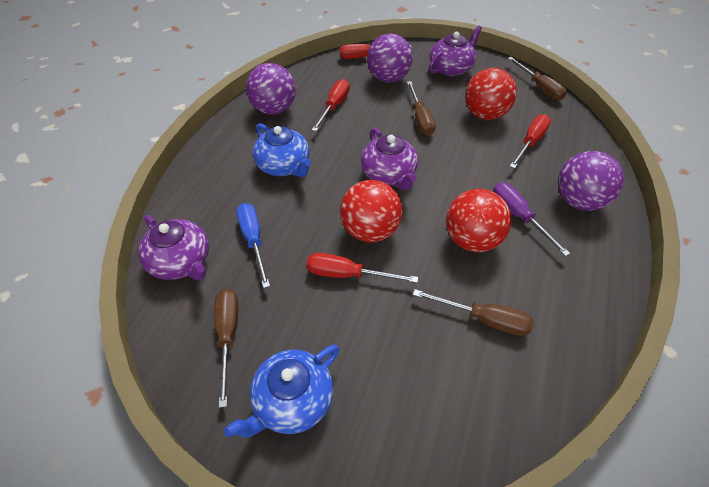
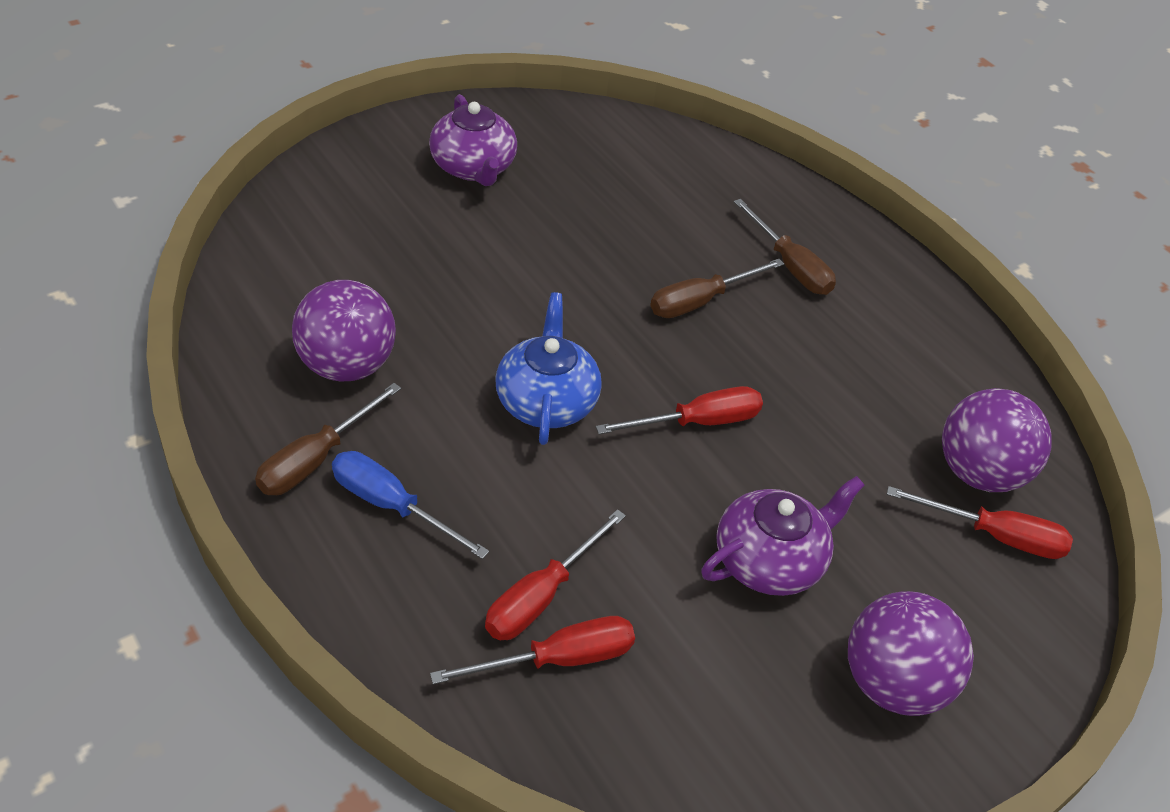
blue teapot: 2 -> 1
brown screwdriver: 4 -> 3
purple screwdriver: 1 -> 0
purple teapot: 3 -> 2
red ball: 3 -> 0

